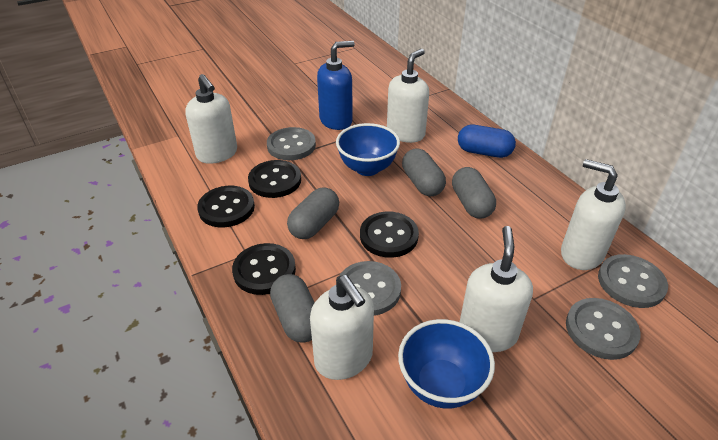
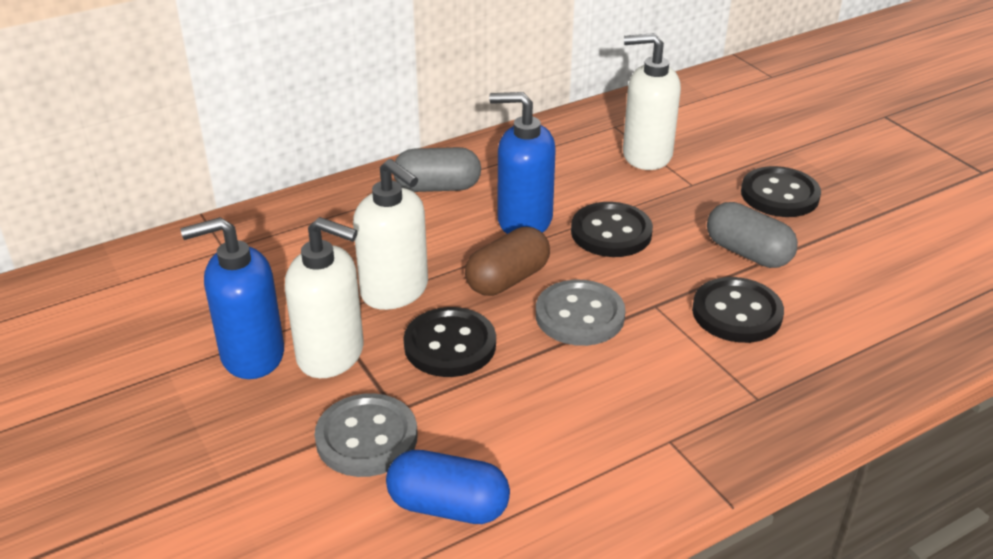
blue bowl: 2 -> 0
blue soap dispenser: 1 -> 2
brown capsule: 0 -> 1
grey button: 4 -> 2
grey capsule: 4 -> 2
white soap dispenser: 5 -> 3

